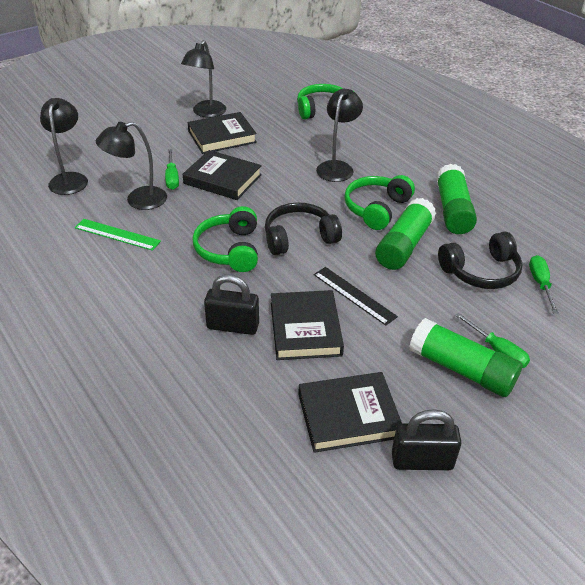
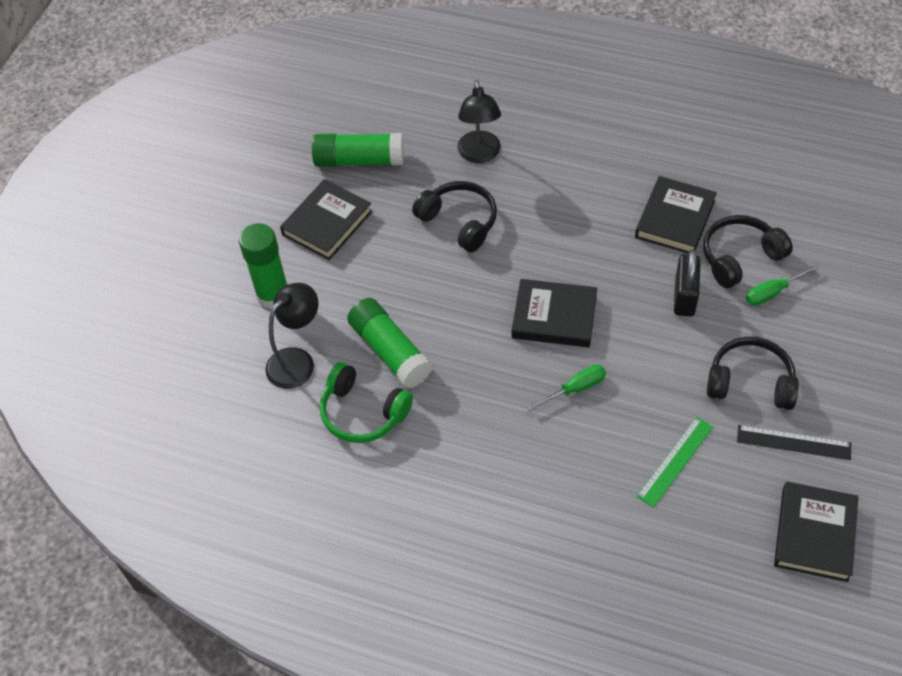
black headphones: 2 -> 3
black lamp: 4 -> 2
black padlock: 2 -> 1
green headphones: 3 -> 1
green screwdriver: 3 -> 2

